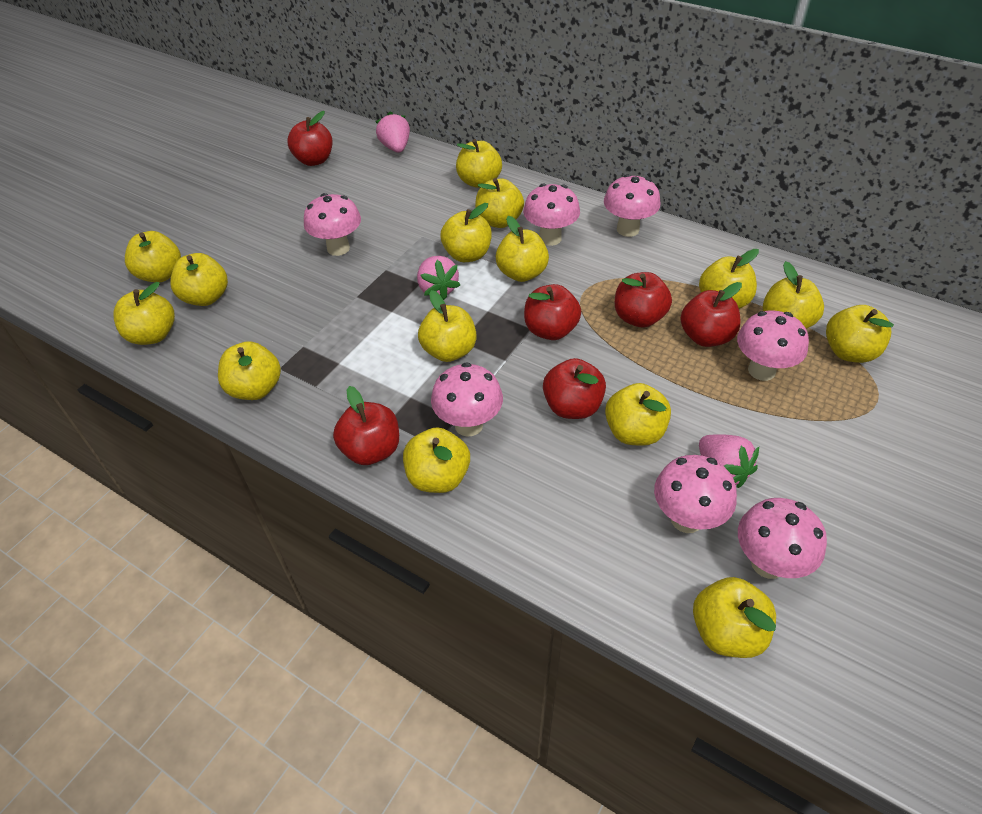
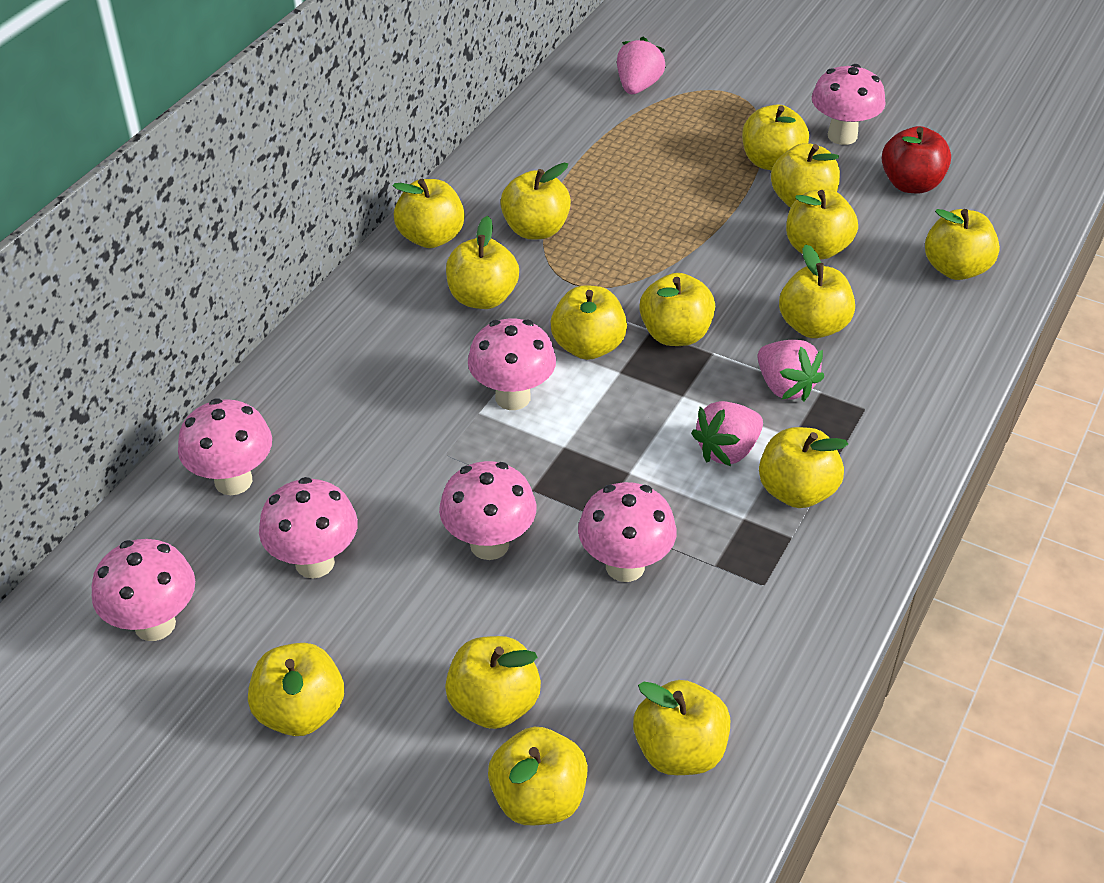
red apple: 6 -> 1

